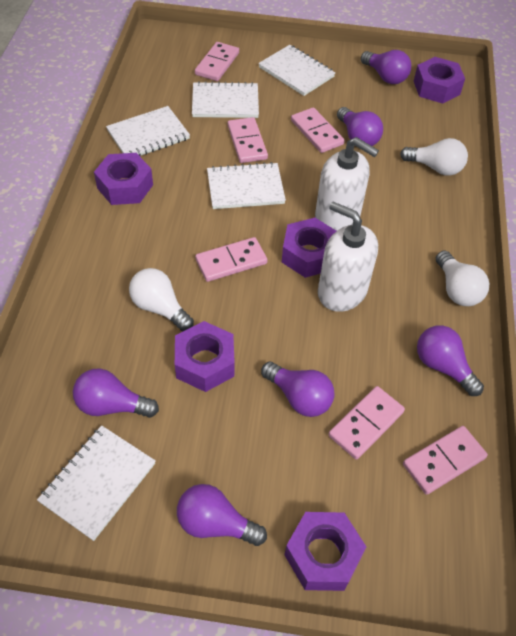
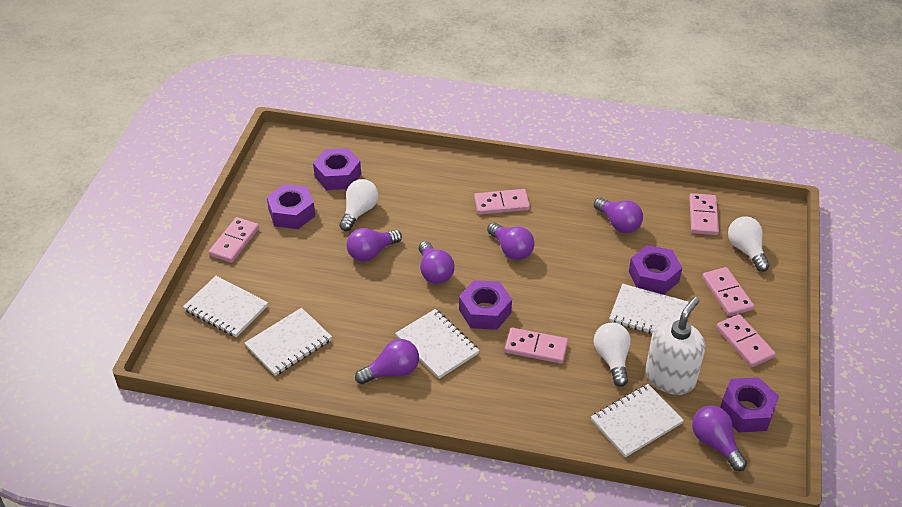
white soap dispenser: 2 -> 1

